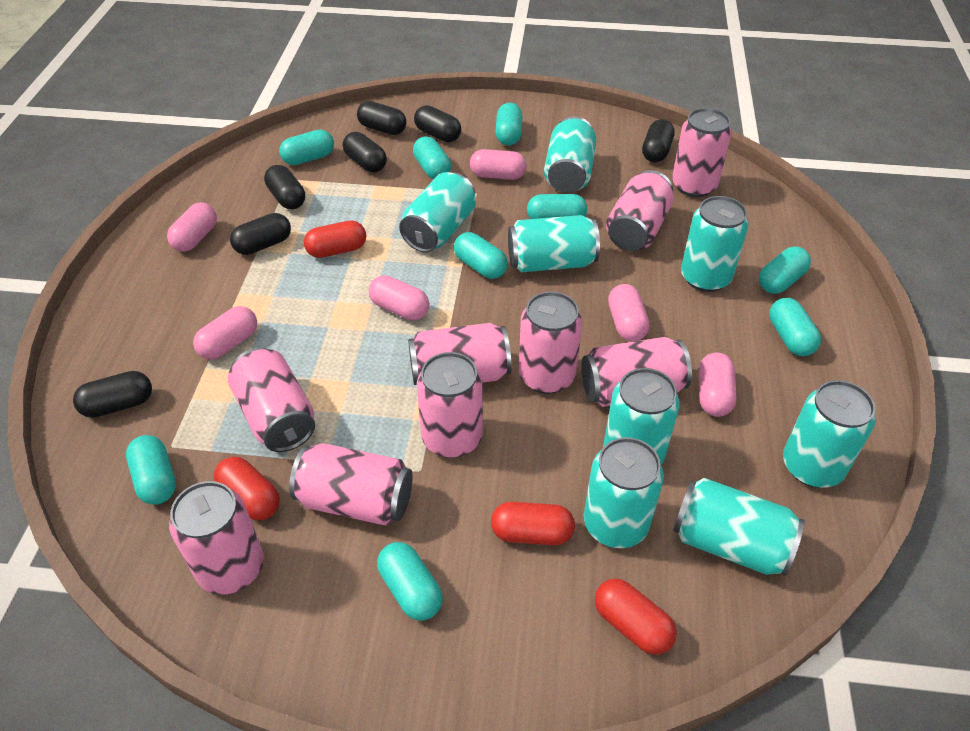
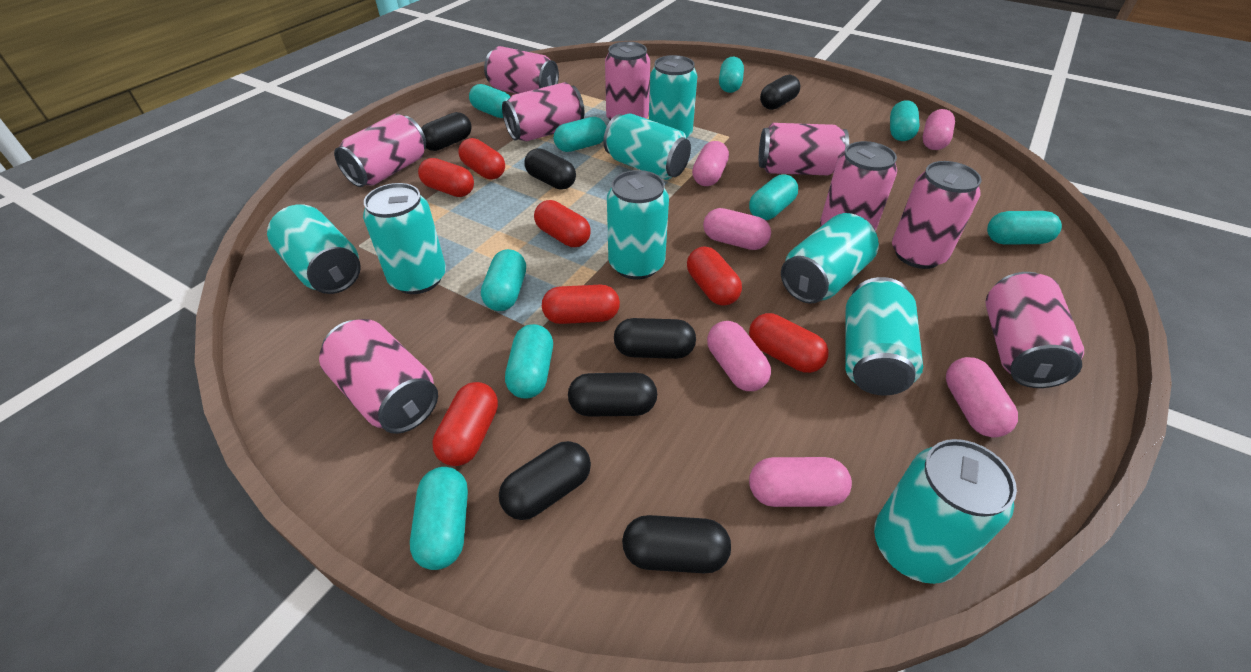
red capsule: 4 -> 7

